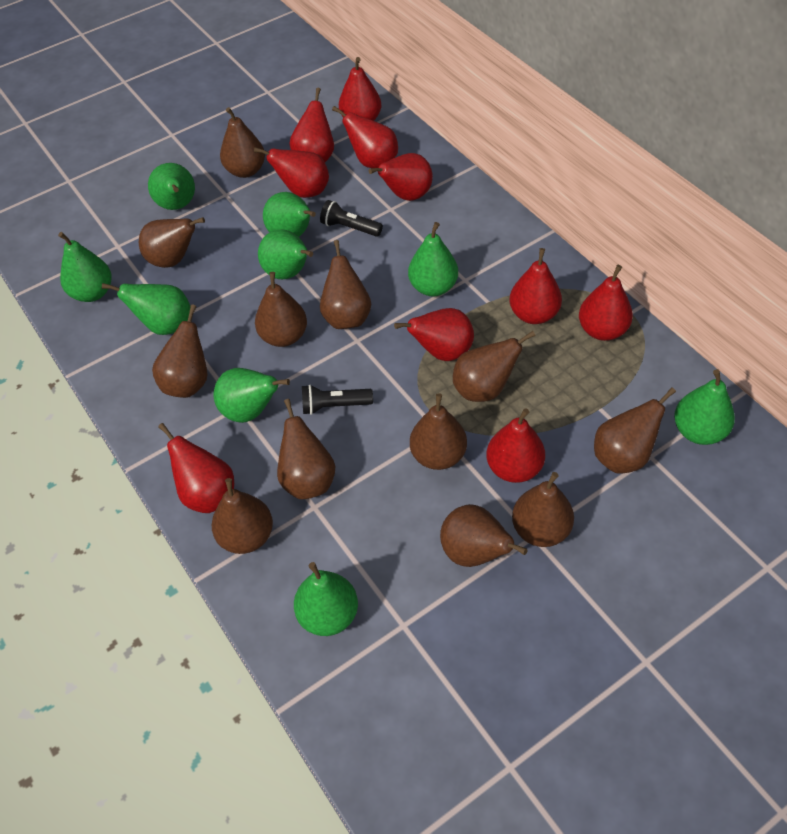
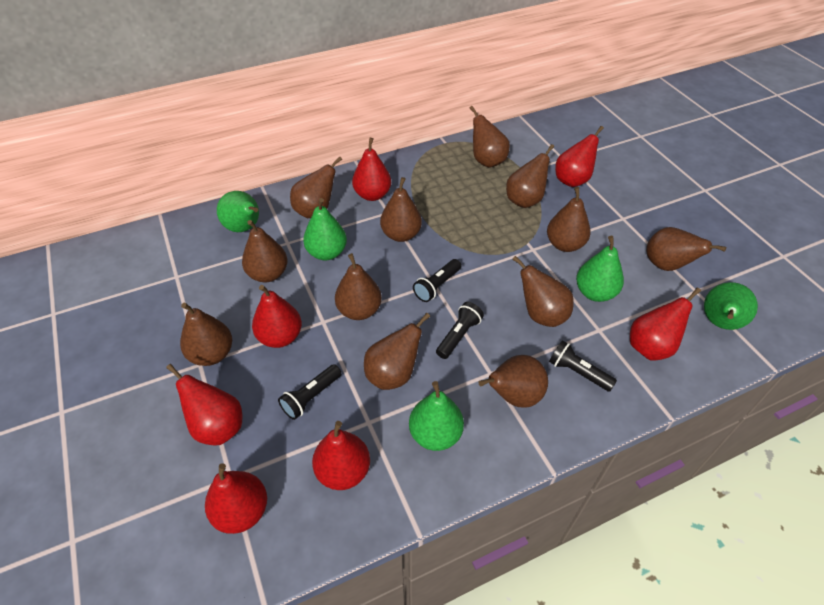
black flashlight: 2 -> 4
green pear: 9 -> 5
red pear: 10 -> 7

